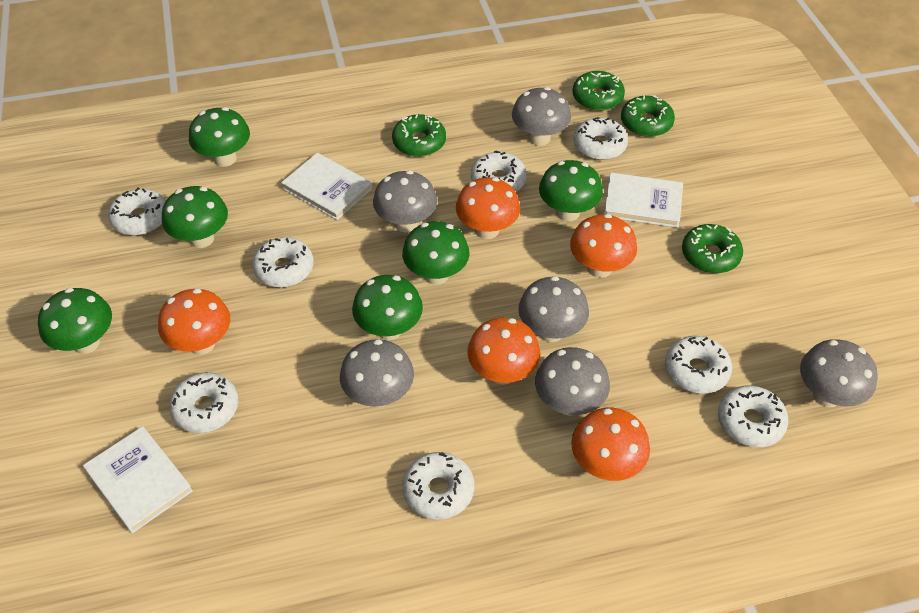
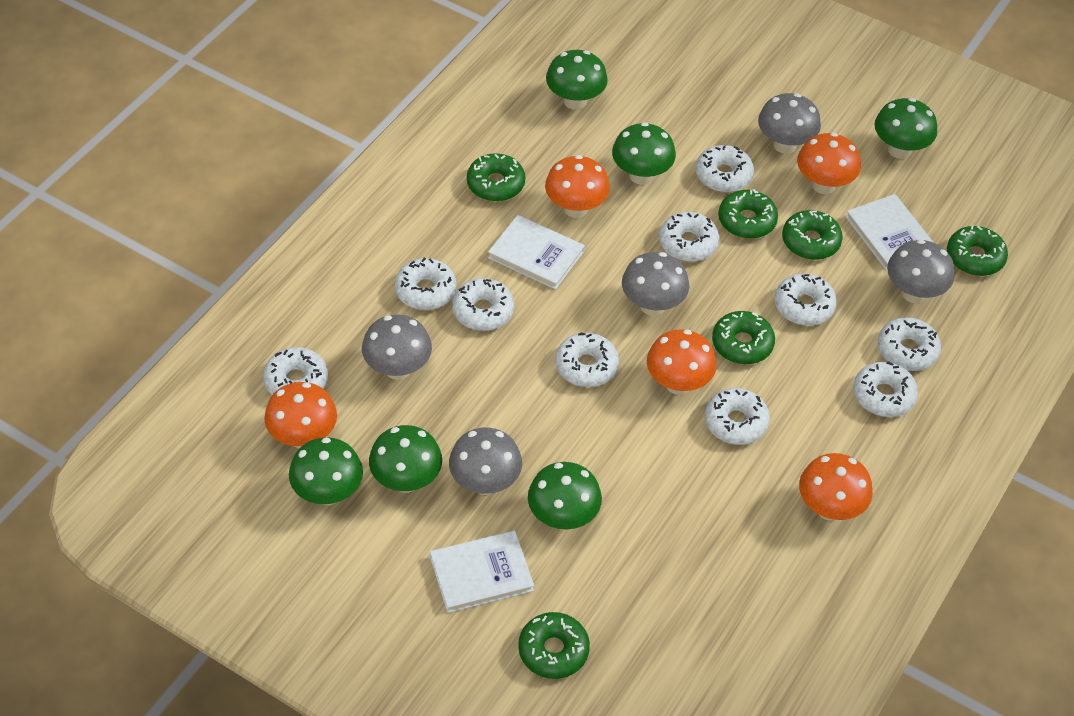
green donut: 4 -> 6
grey mushroom: 6 -> 5
white donut: 8 -> 10

